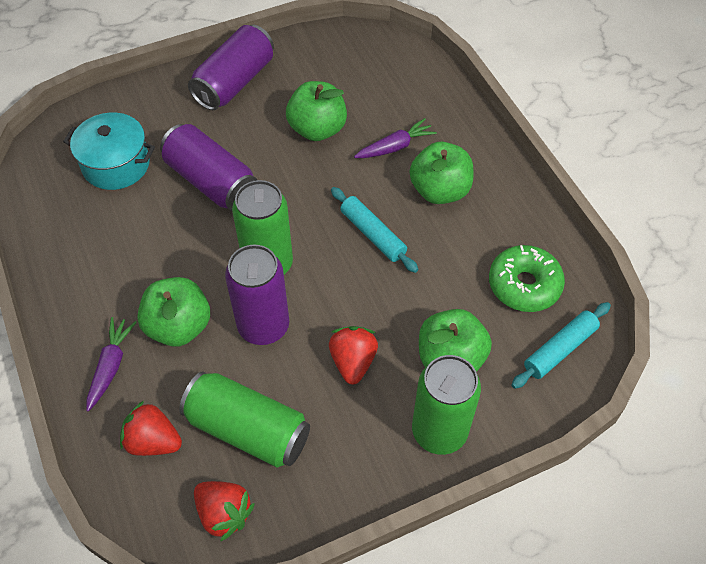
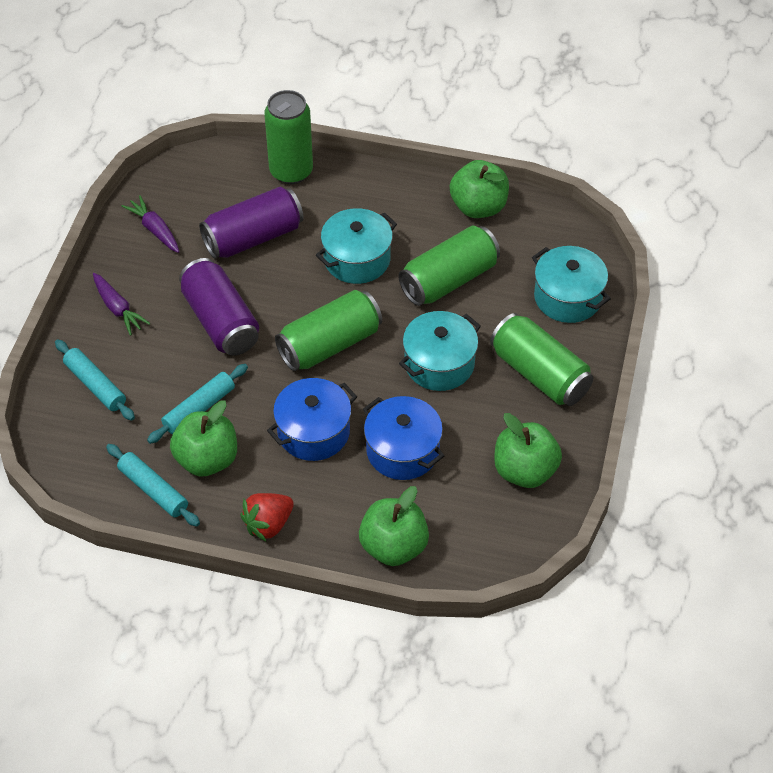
blue pot: 0 -> 2
green can: 3 -> 4
green donut: 1 -> 0
purple can: 3 -> 2
red strawberry: 3 -> 1
turquoise pot: 1 -> 3
turquoise rolling pin: 2 -> 3

